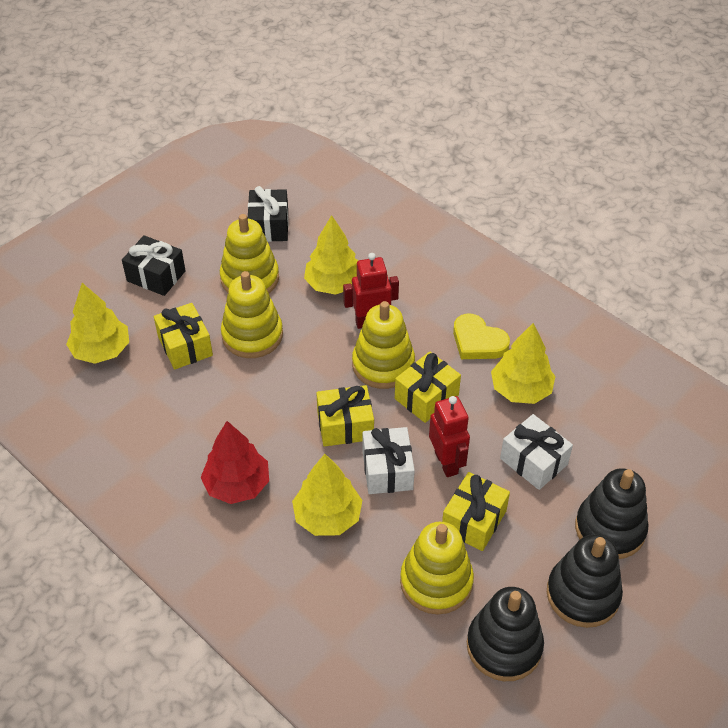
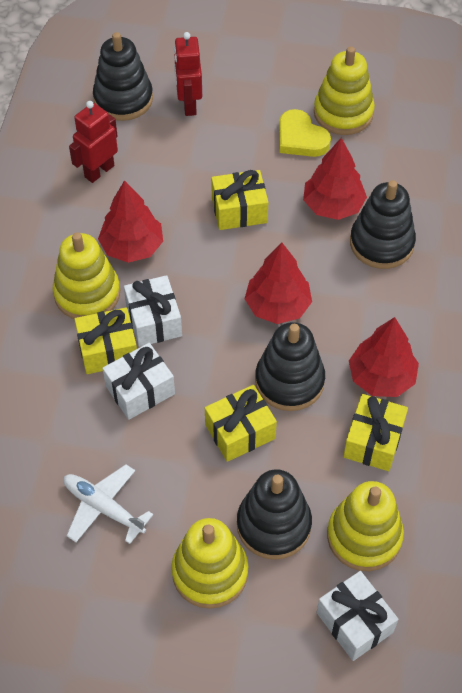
black gift: 2 -> 0
black stacking toy: 3 -> 4
red tree: 1 -> 4
white gift: 2 -> 3
white plane: 0 -> 1
yellow tree: 4 -> 0

